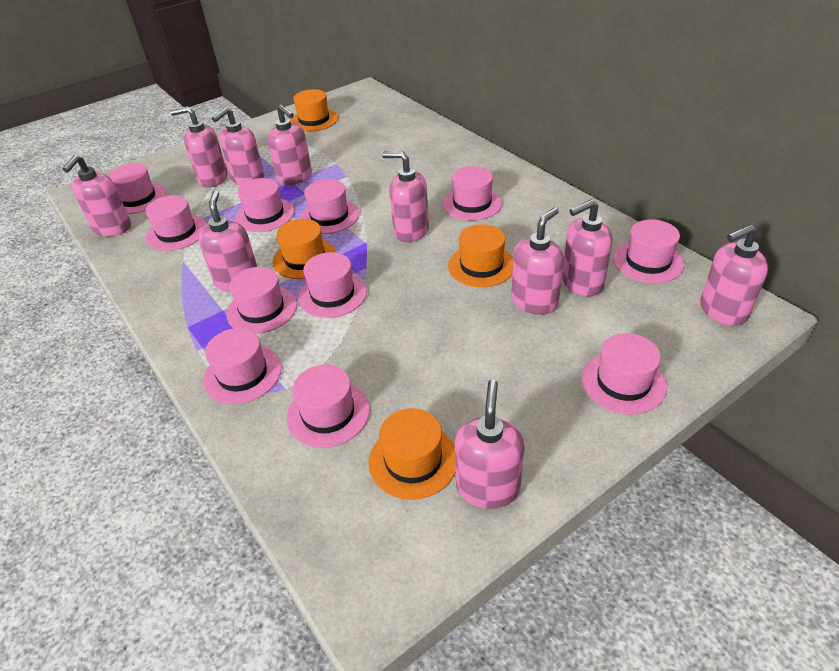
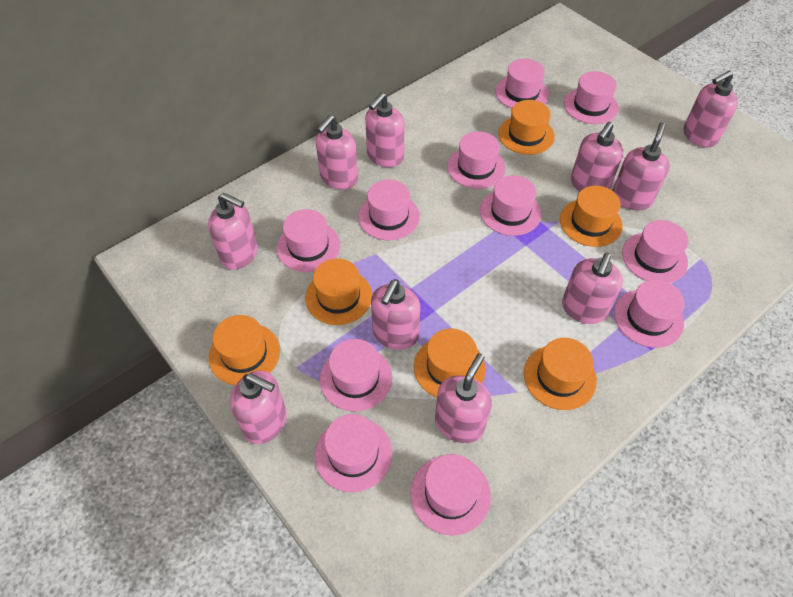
orange hat: 4 -> 6

